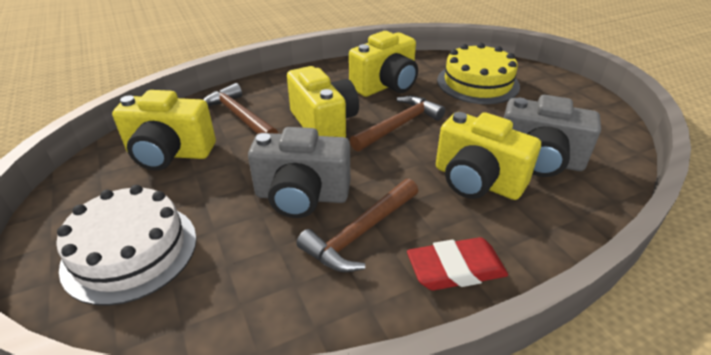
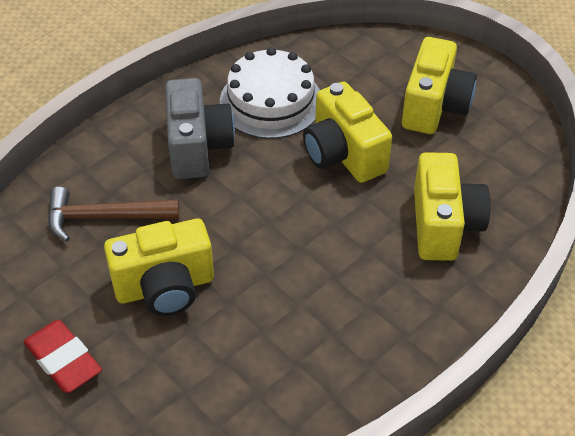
brown hammer: 3 -> 1
grey camera: 2 -> 1
yellow cake: 1 -> 0

